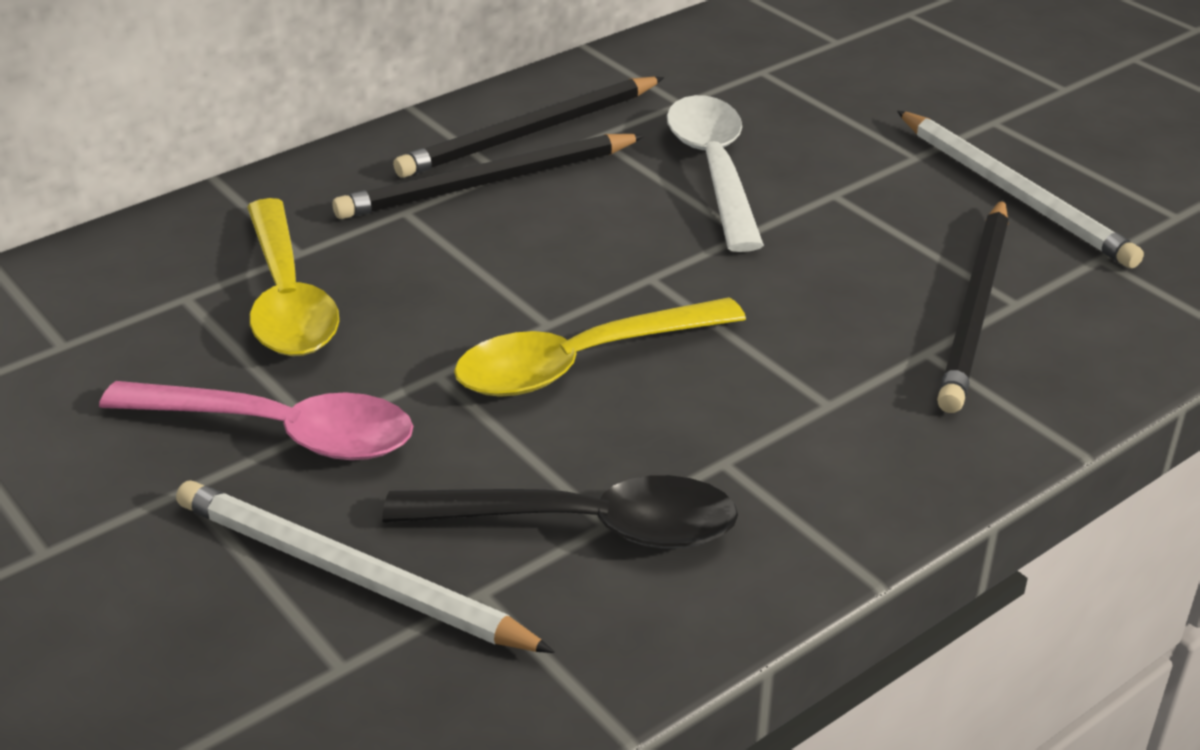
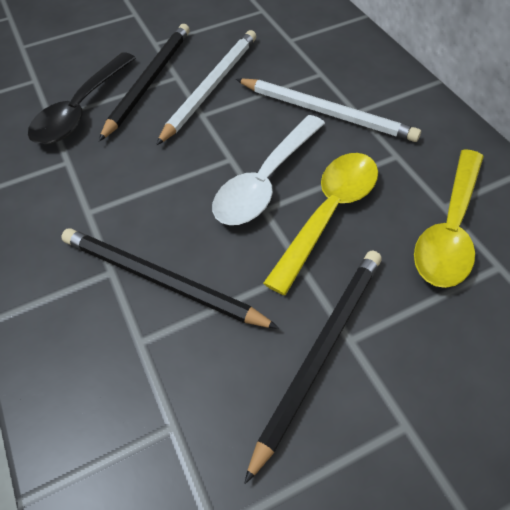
pink spoon: 1 -> 0

